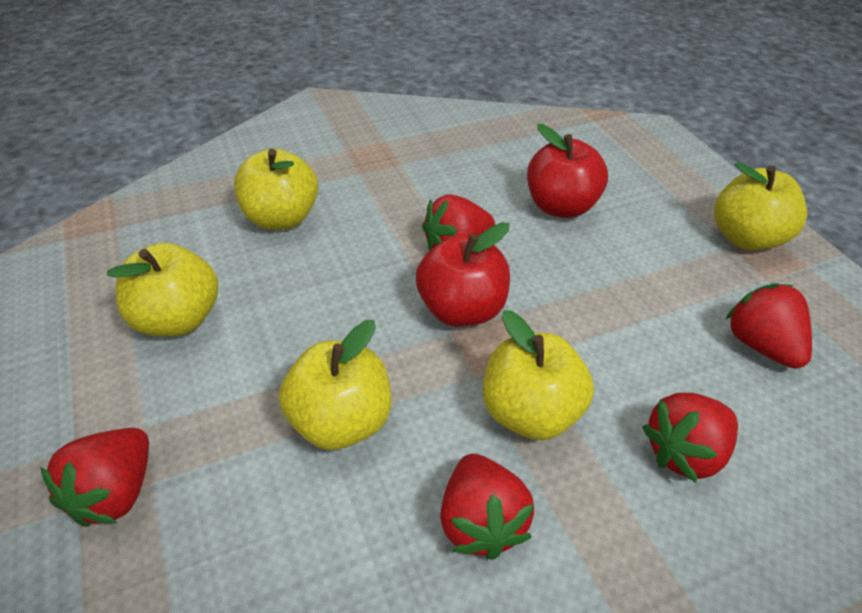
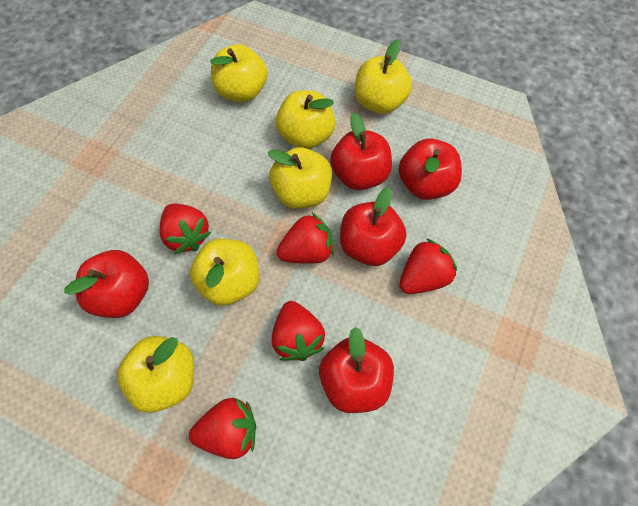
red apple: 2 -> 5
yellow apple: 5 -> 6

